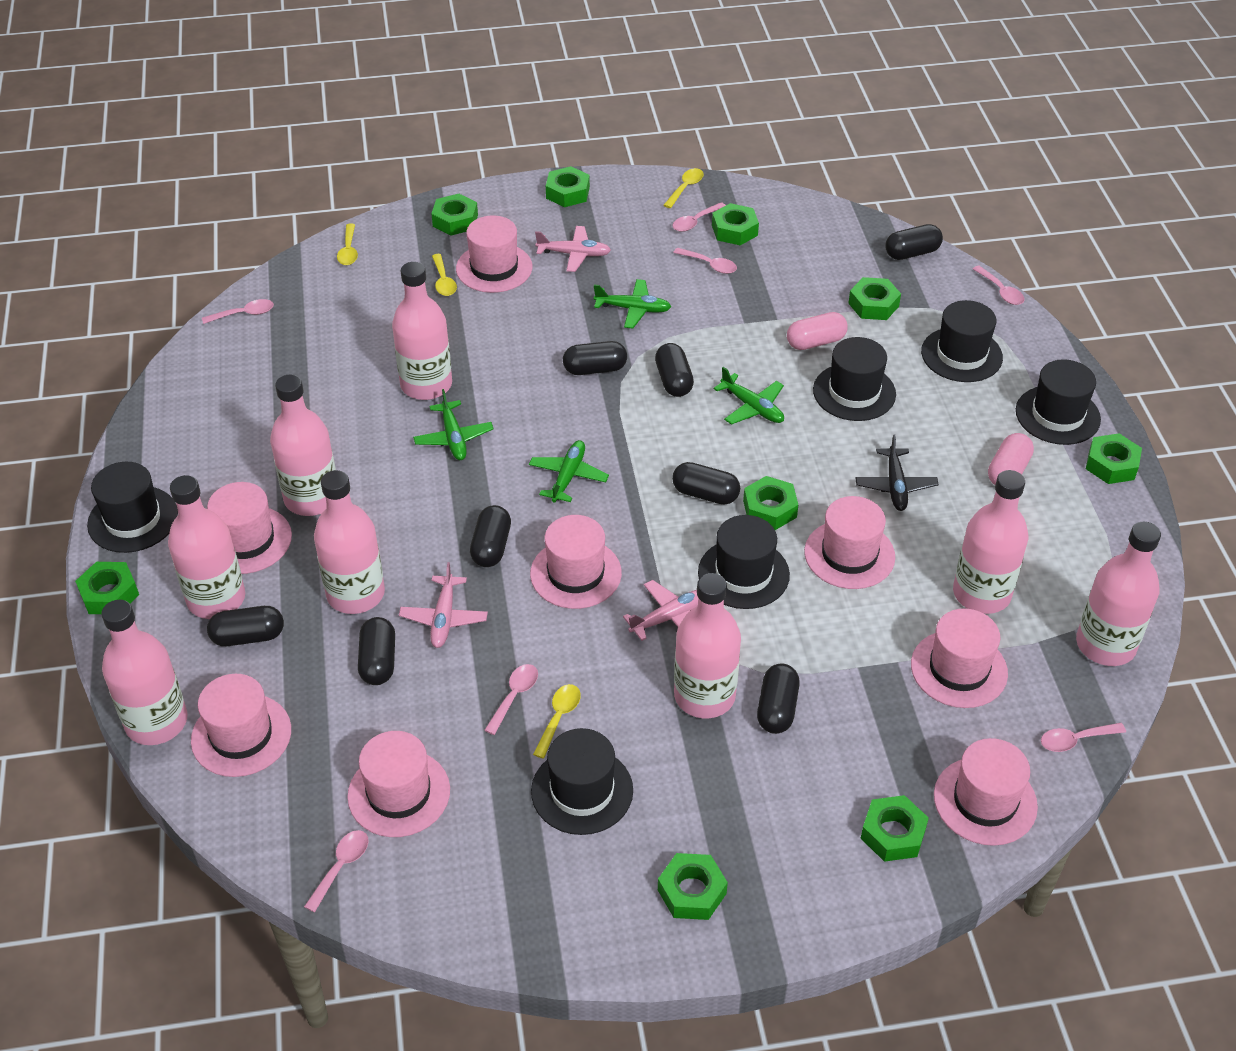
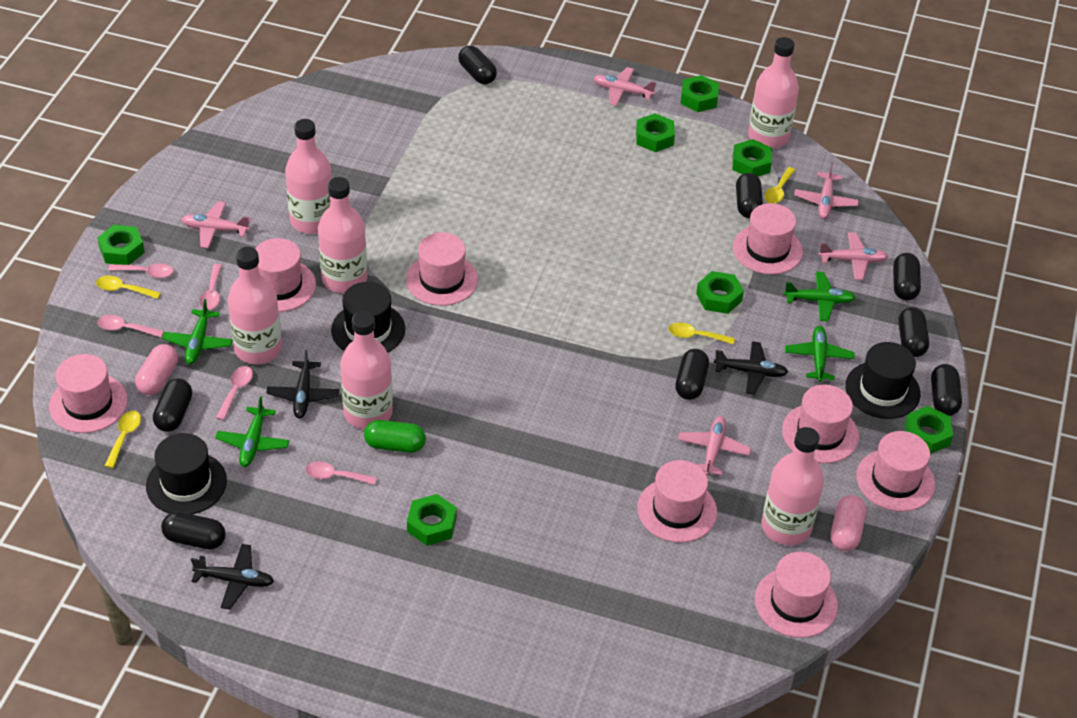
black hat: 6 -> 3
black plane: 1 -> 3
green capsule: 0 -> 1
green nut: 9 -> 7
pink bottle: 8 -> 6
pink plane: 3 -> 5
pink spoon: 7 -> 5

